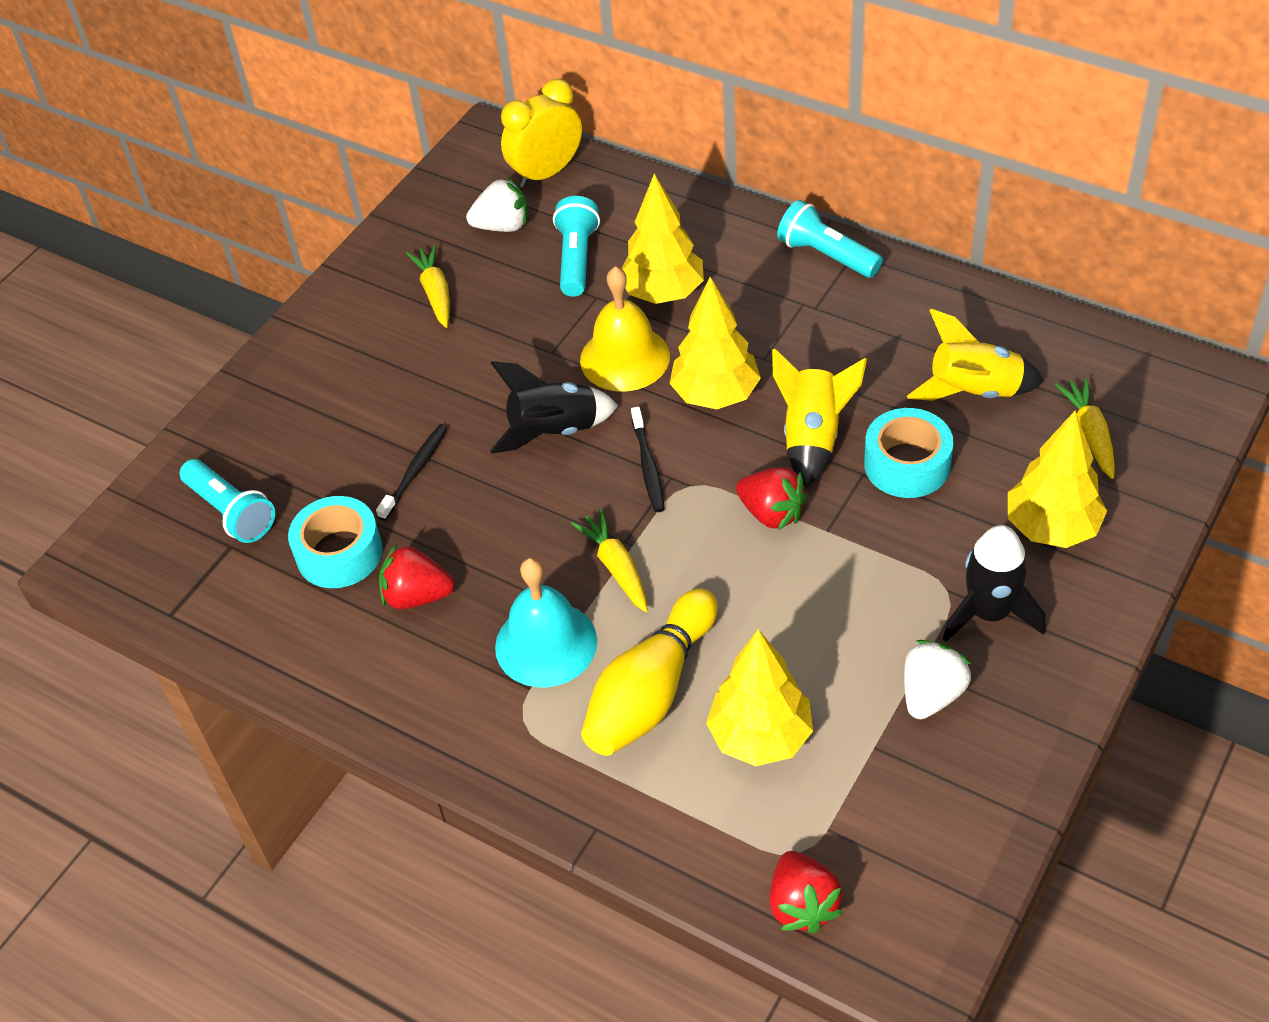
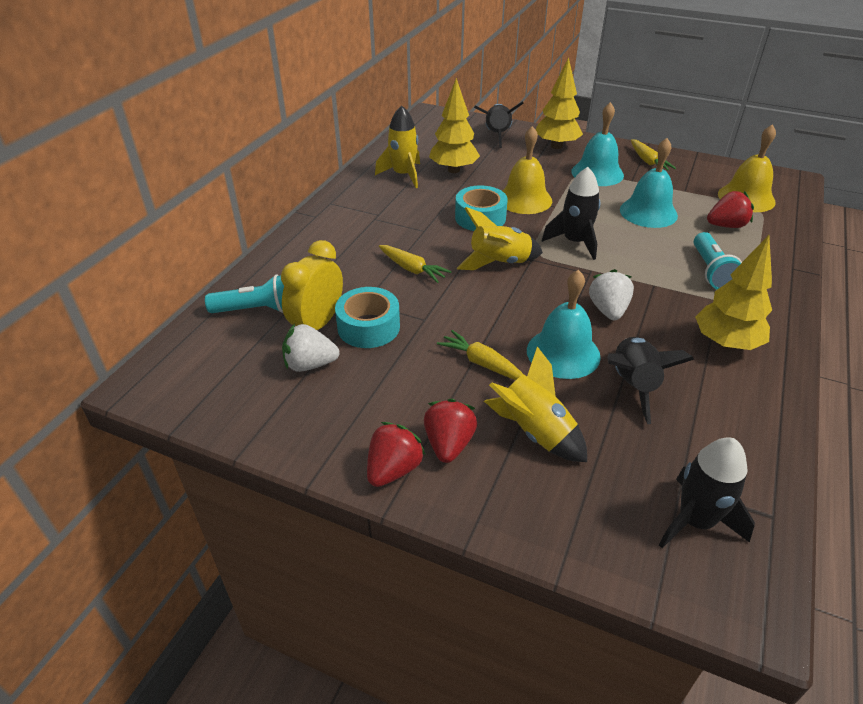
black rocket: 2 -> 4
black toothbrush: 2 -> 0
turquoise bell: 1 -> 3
turquoise flashlight: 3 -> 2
yellow bell: 1 -> 2
yellow bowling pin: 1 -> 0
yellow rocket: 2 -> 3
yellow tree: 4 -> 3

